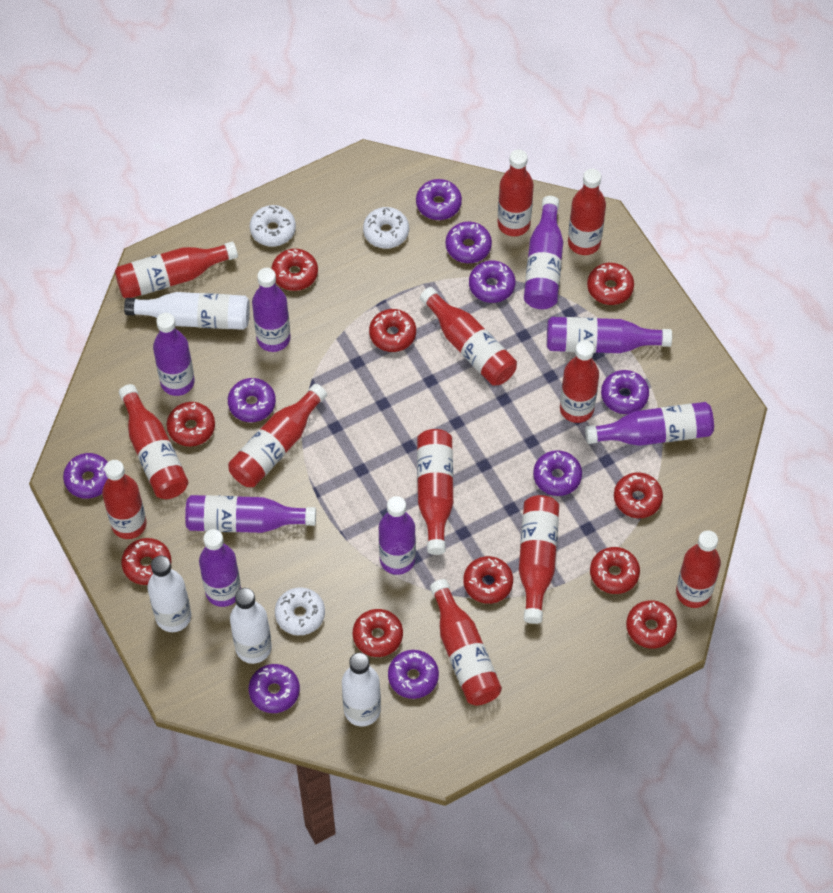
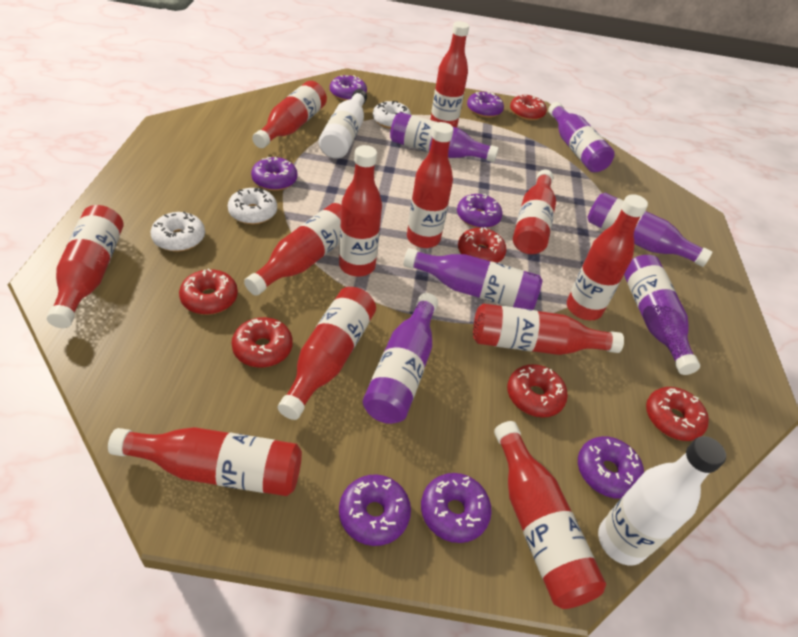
purple bottle: 8 -> 6
purple donut: 9 -> 7
red donut: 10 -> 6
white bottle: 4 -> 2

